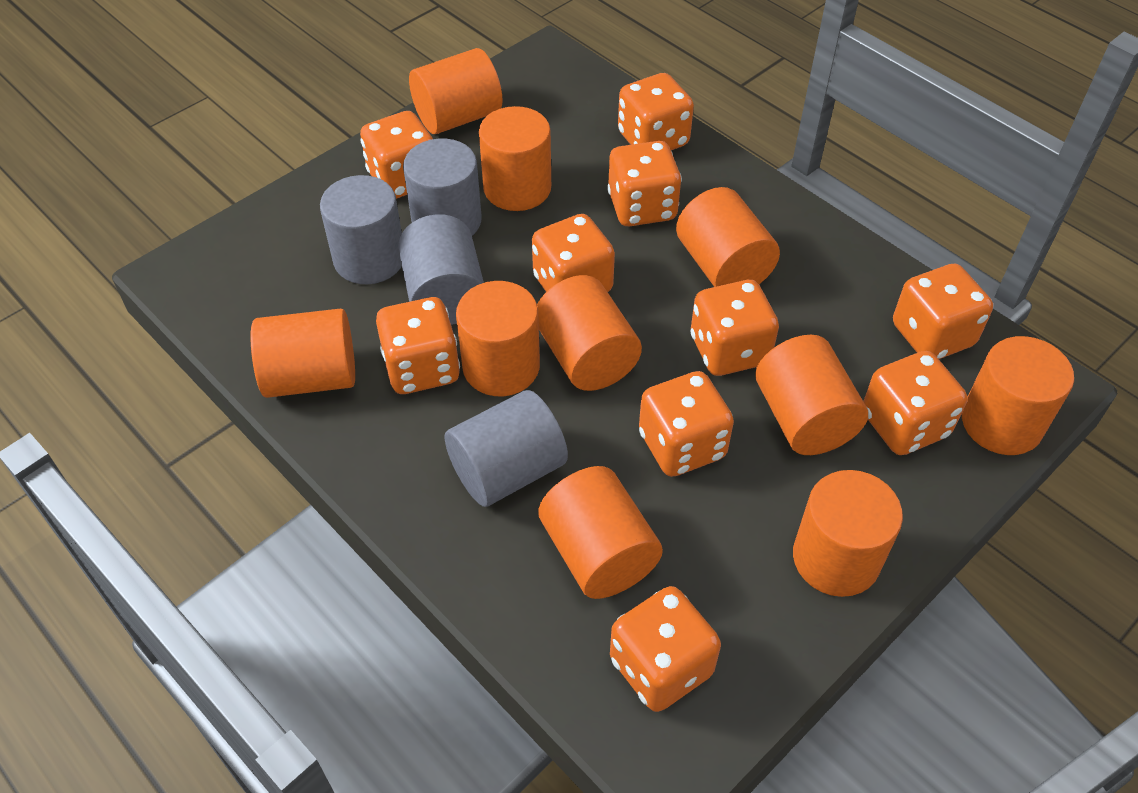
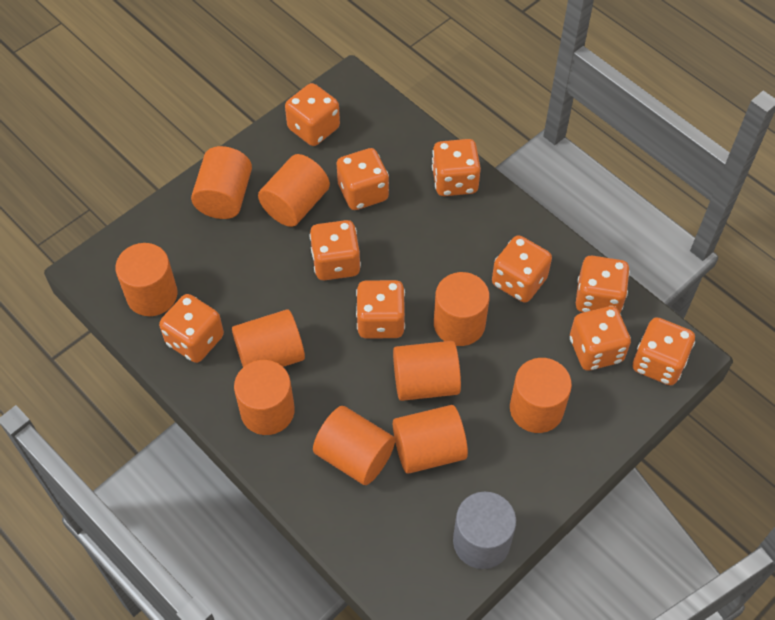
grey cylinder: 4 -> 1

